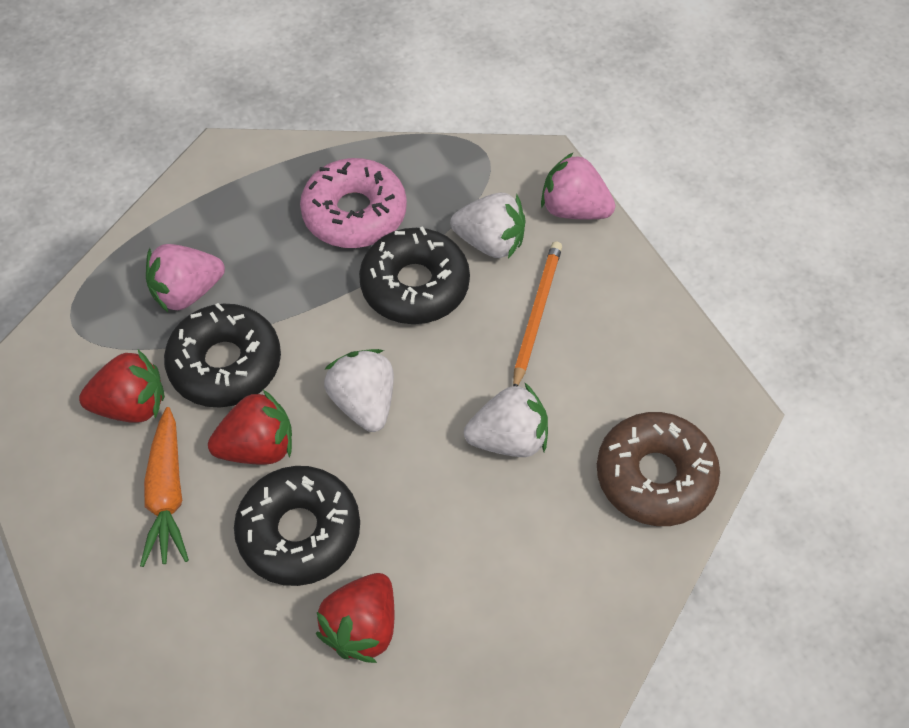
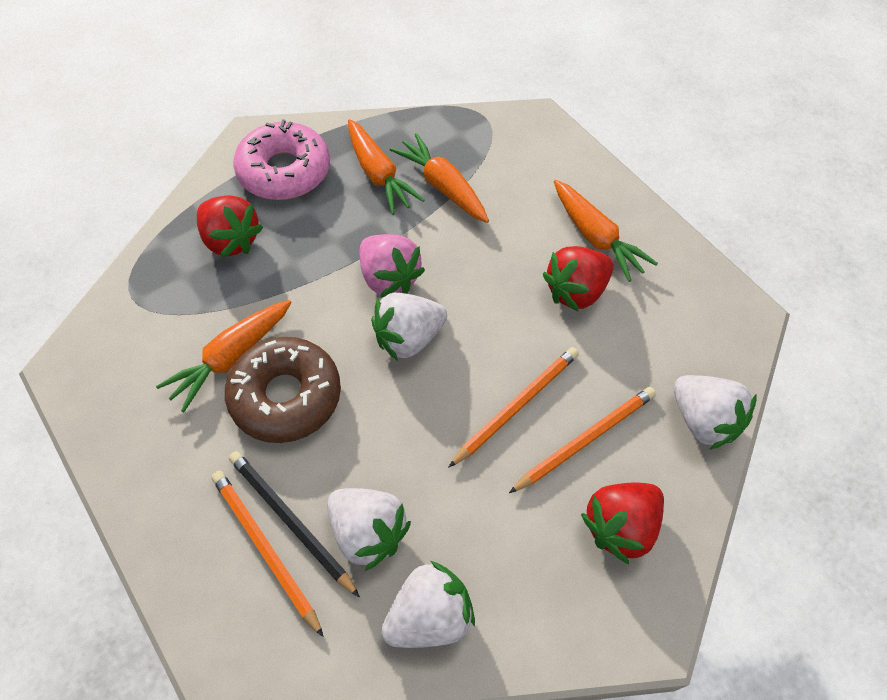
black donut: 3 -> 0
black pencil: 0 -> 1
orange carrot: 1 -> 4
orange pencil: 1 -> 3
pink strawberry: 2 -> 1
white strawberry: 3 -> 4

